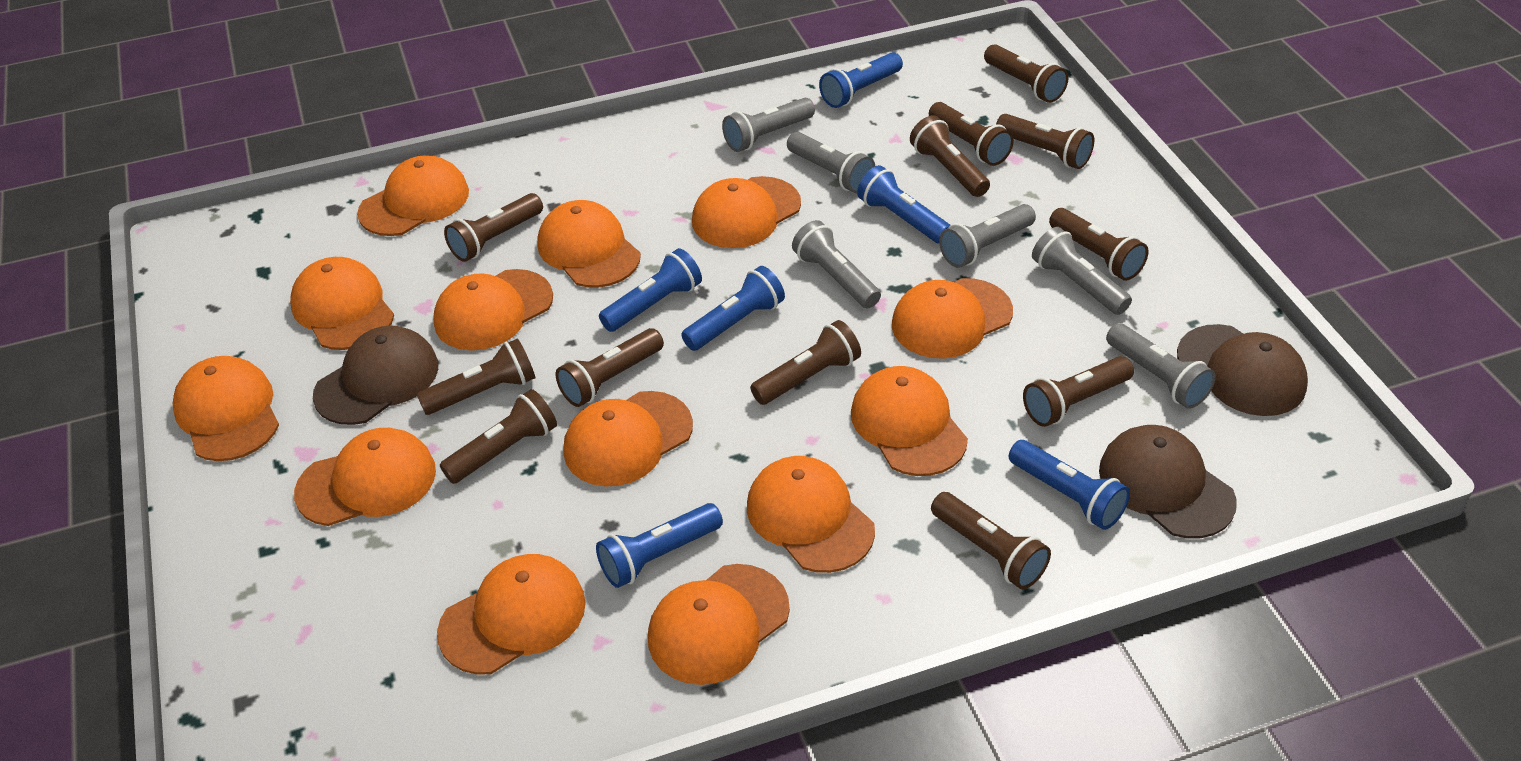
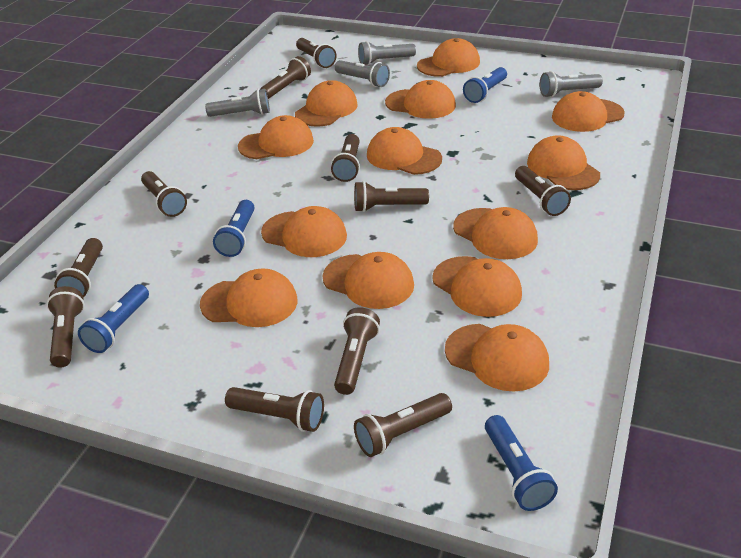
blue flashlight: 6 -> 4
brown cap: 3 -> 0
brown flashlight: 12 -> 11
grey flashlight: 6 -> 4

